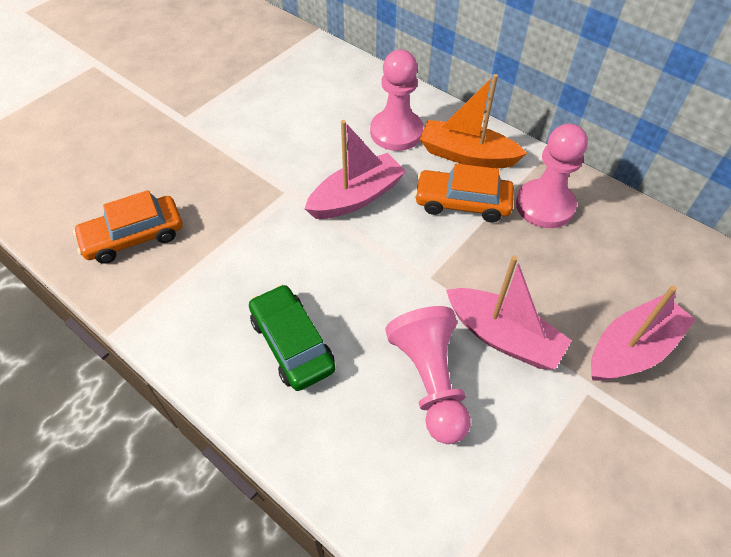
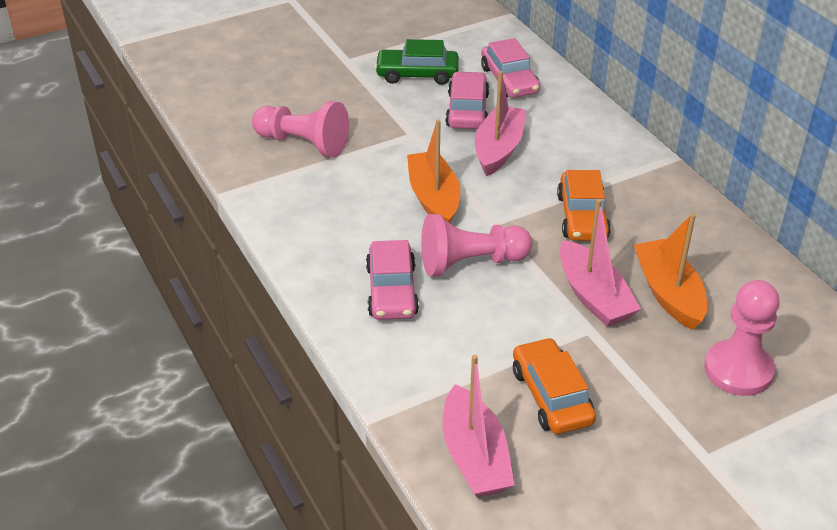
orange boat: 1 -> 2
pink car: 0 -> 3

